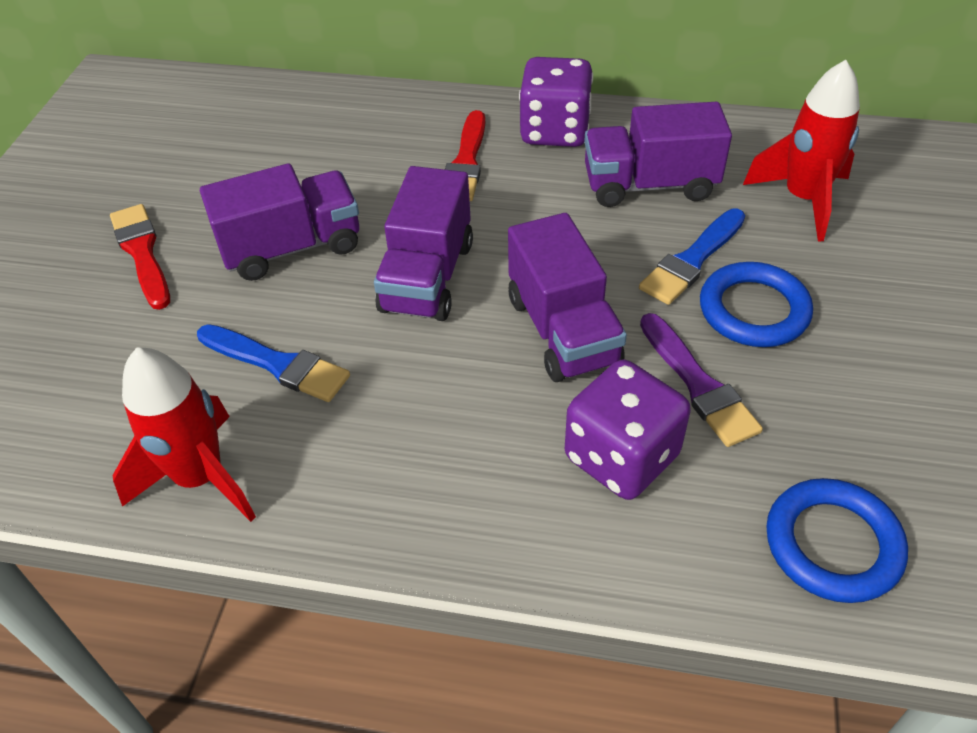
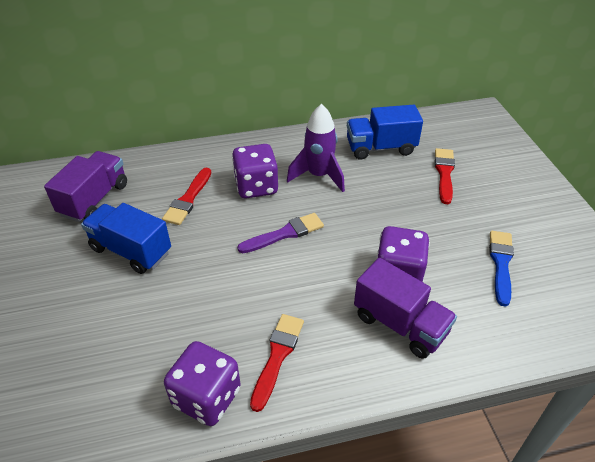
blue brush: 2 -> 1
blue ring: 2 -> 0
blue truck: 0 -> 2
purple dice: 2 -> 3
purple rocket: 0 -> 1
purple truck: 4 -> 2
red brush: 2 -> 3
red rocket: 2 -> 0

